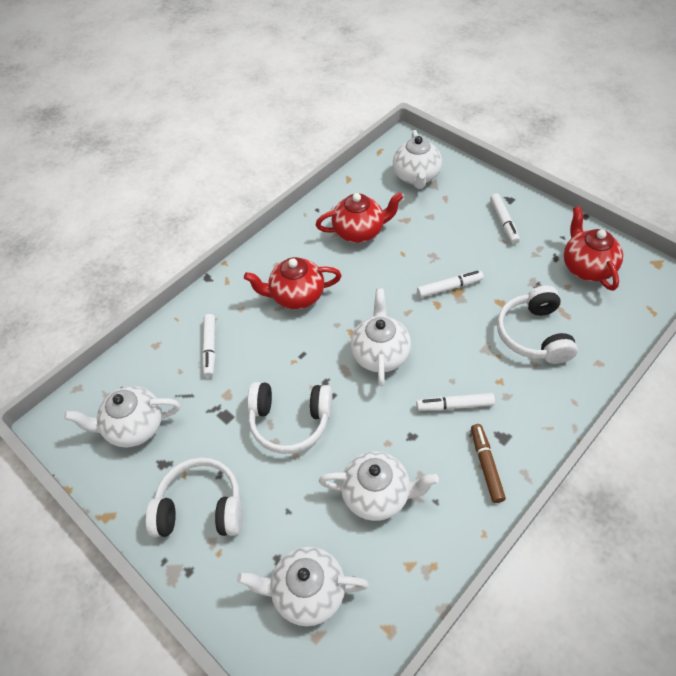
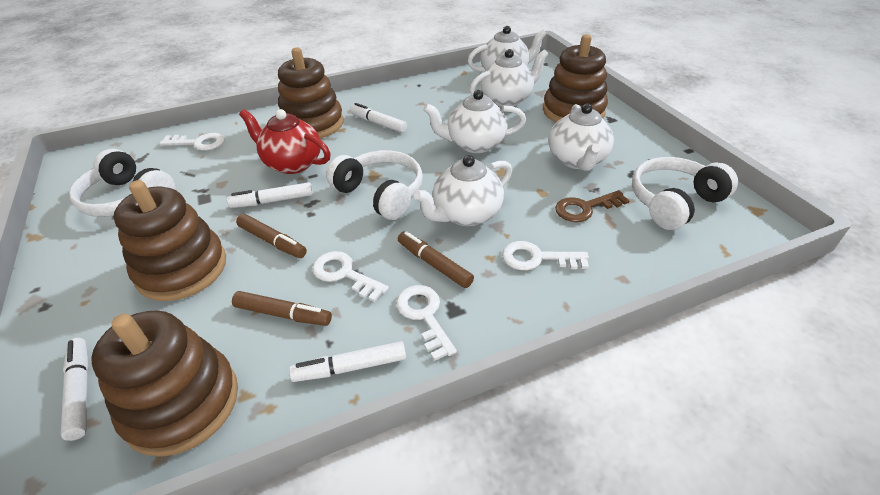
brown key: 0 -> 1
brown marker: 1 -> 3
brown stacking toy: 0 -> 4
red teapot: 3 -> 1
white key: 0 -> 4

